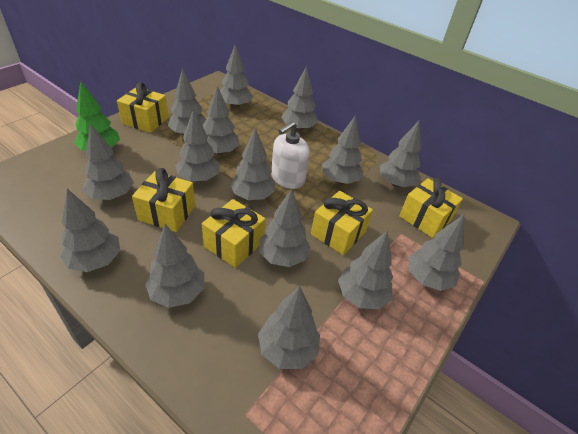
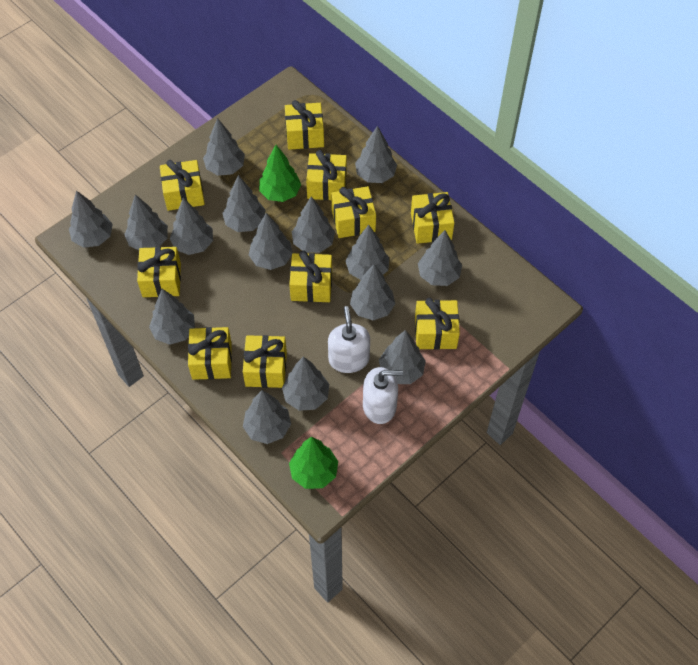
green tree: 1 -> 2
white soap dispenser: 1 -> 2
yellow gift: 5 -> 10

